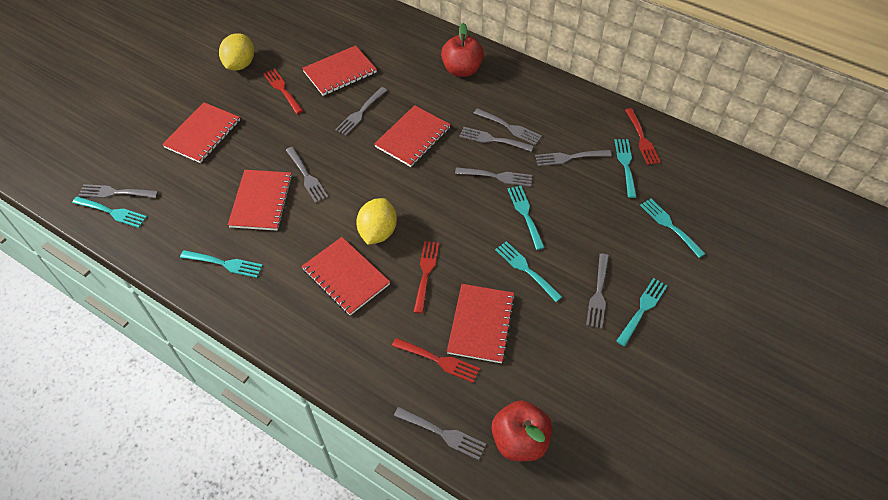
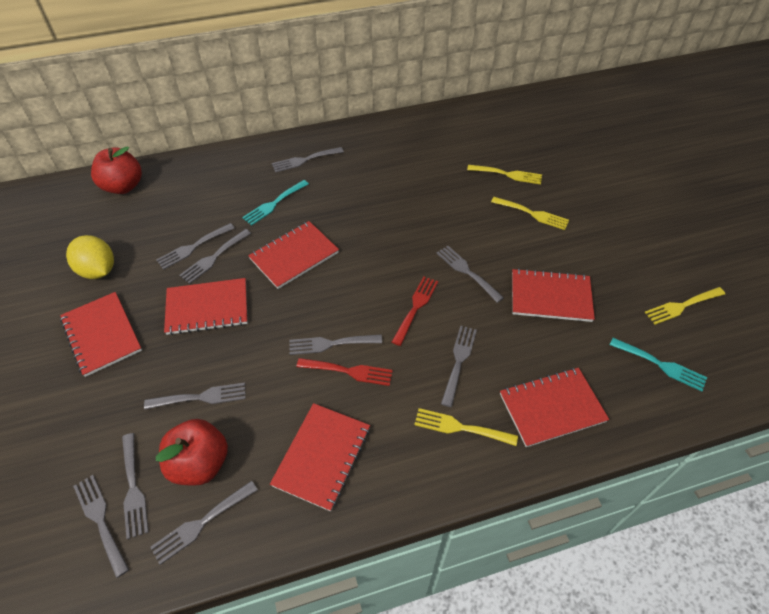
grey fork: 9 -> 10
red fork: 4 -> 2
turquoise fork: 7 -> 2
yellow fork: 0 -> 4
yellow lemon: 2 -> 1

